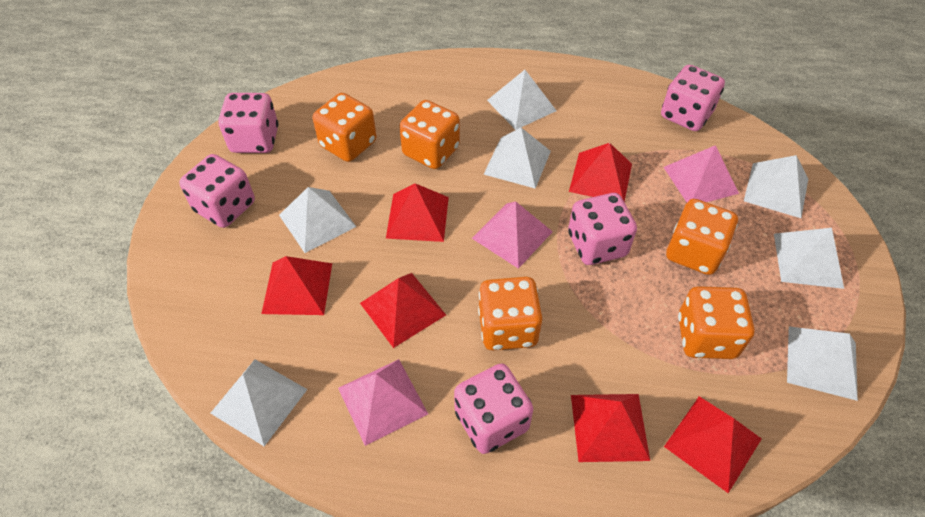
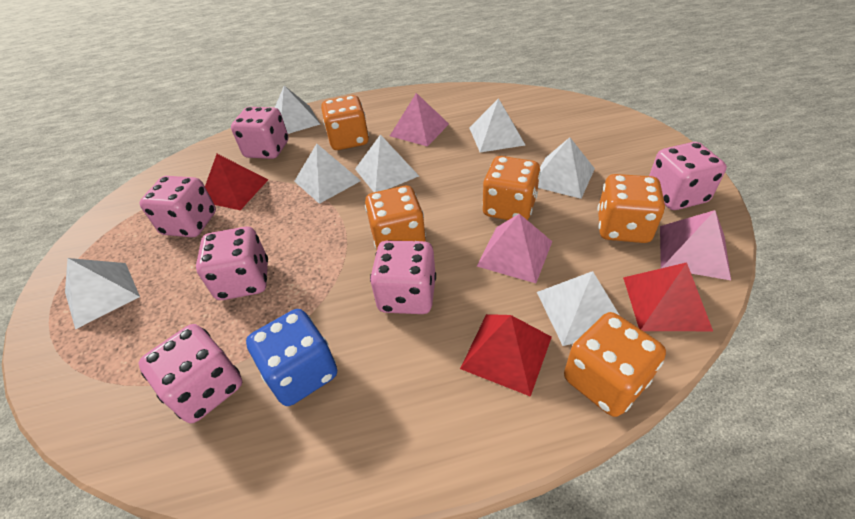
blue dice: 0 -> 1
pink dice: 5 -> 6
red pyramid: 6 -> 3

